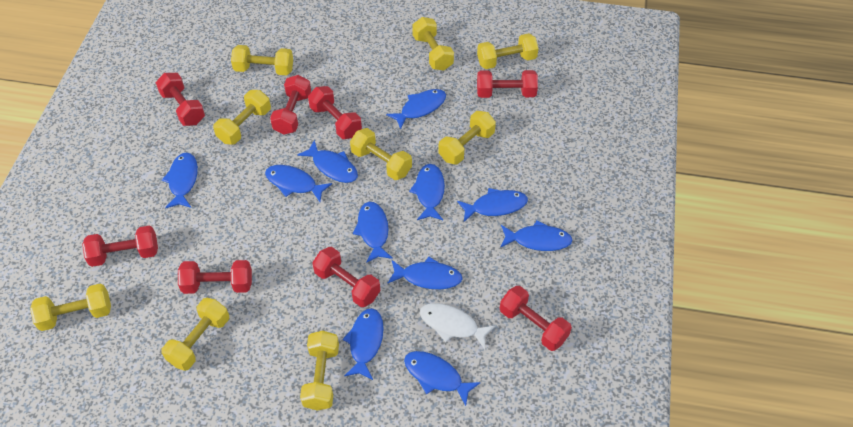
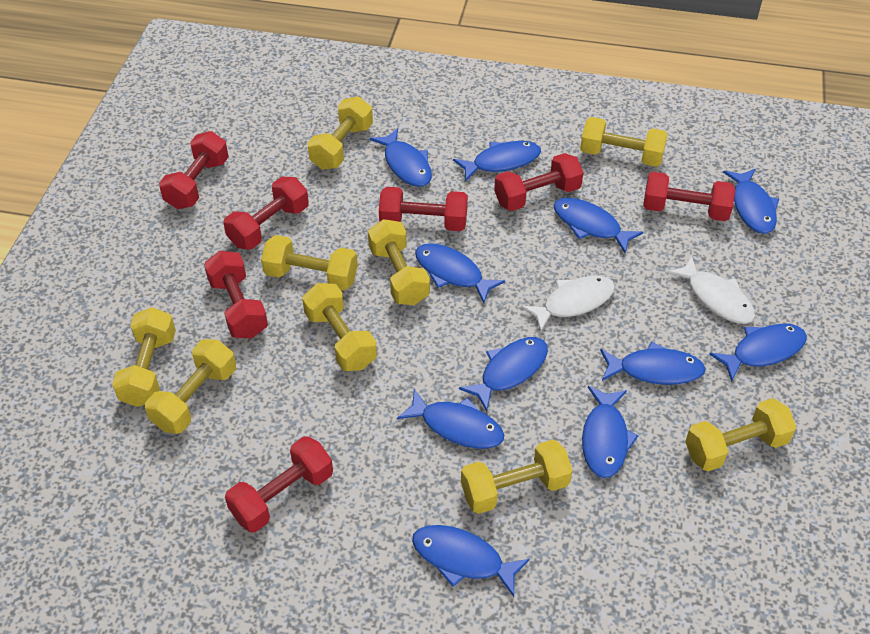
red dumbbell: 8 -> 7
white fish: 1 -> 2

